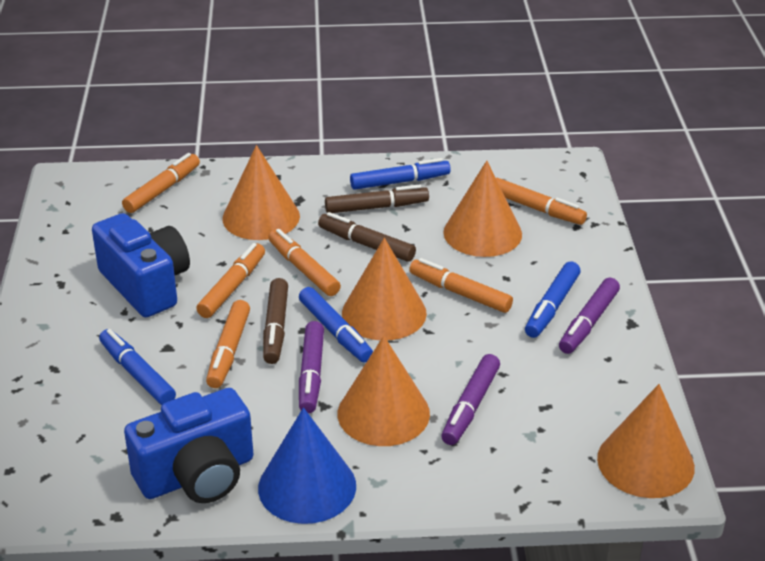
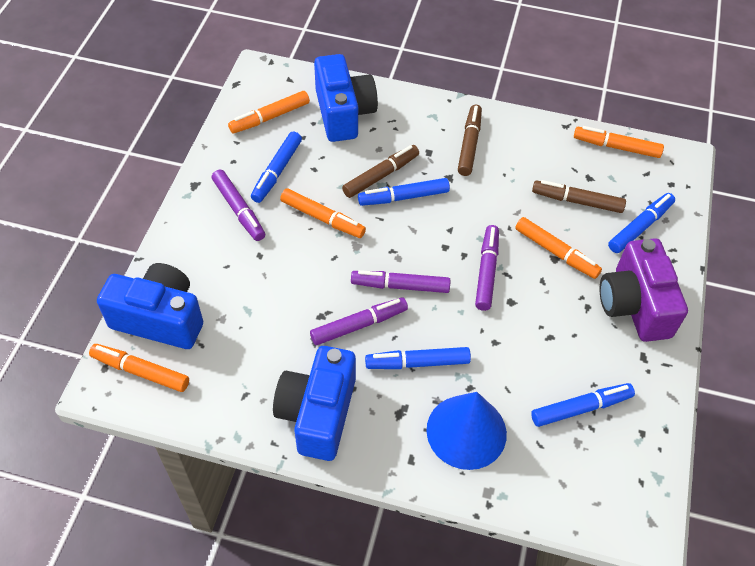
blue camera: 2 -> 3
blue marker: 4 -> 5
orange cone: 5 -> 0
orange marker: 6 -> 5
purple camera: 0 -> 1
purple marker: 3 -> 4

